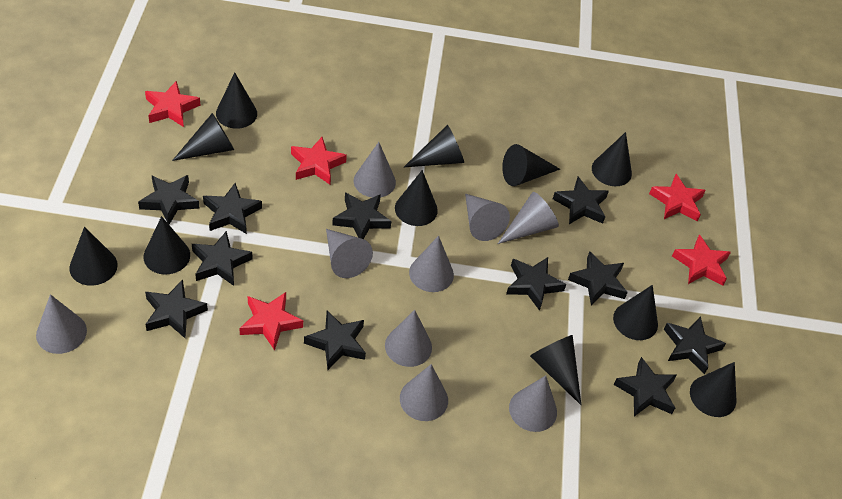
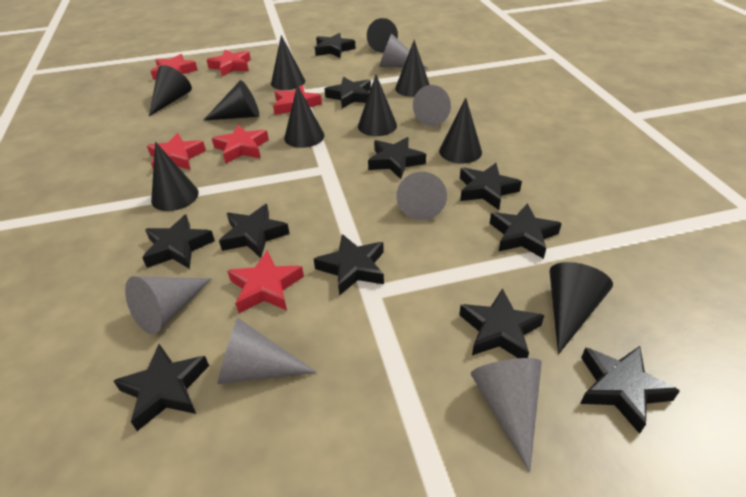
black cone: 11 -> 10
grey cone: 9 -> 6
red star: 5 -> 6

